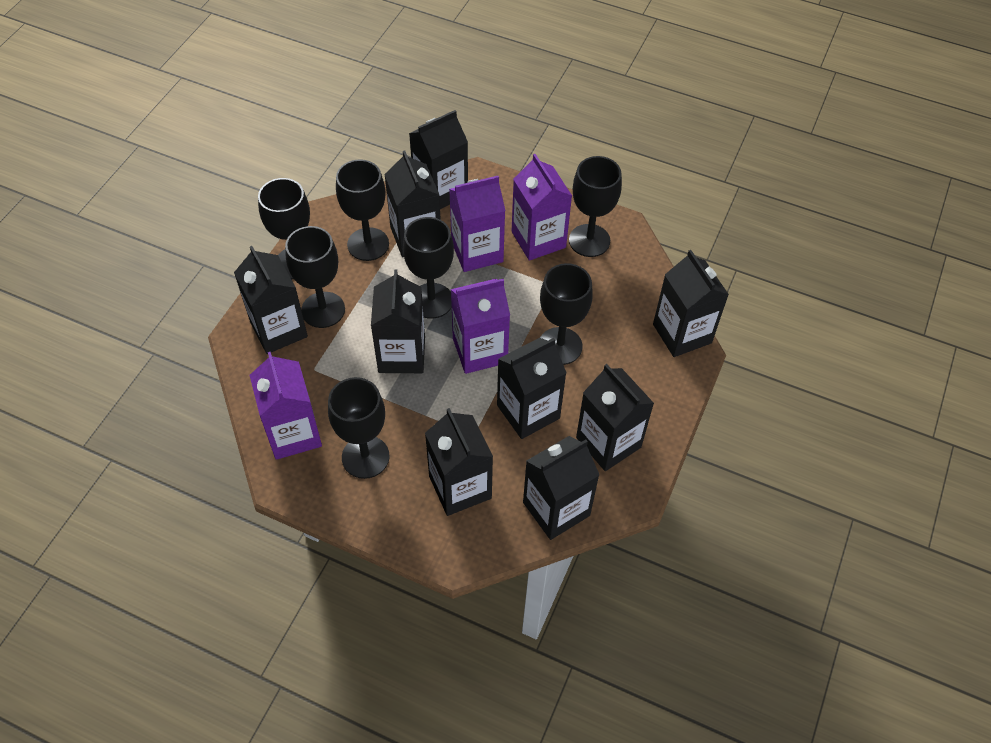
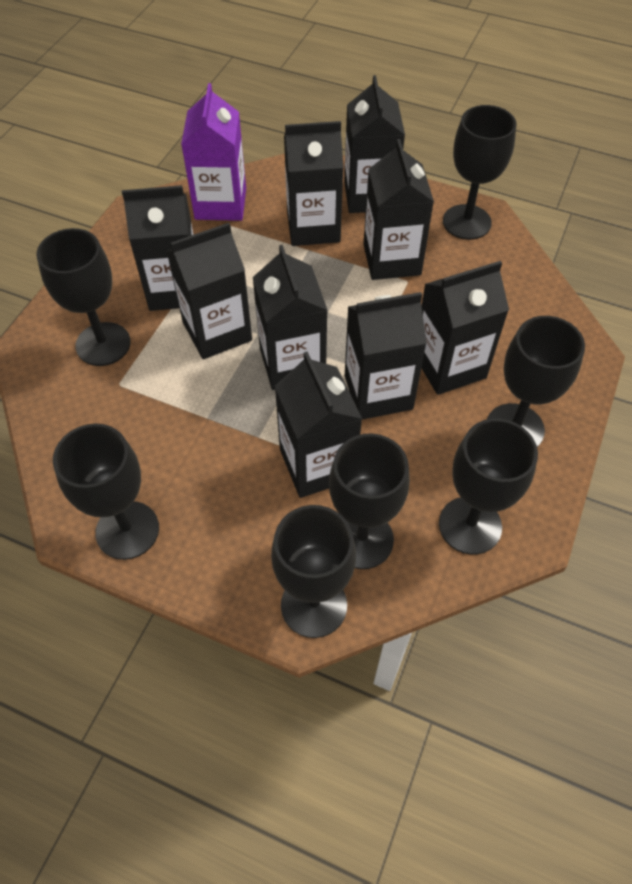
purple carton: 4 -> 1

